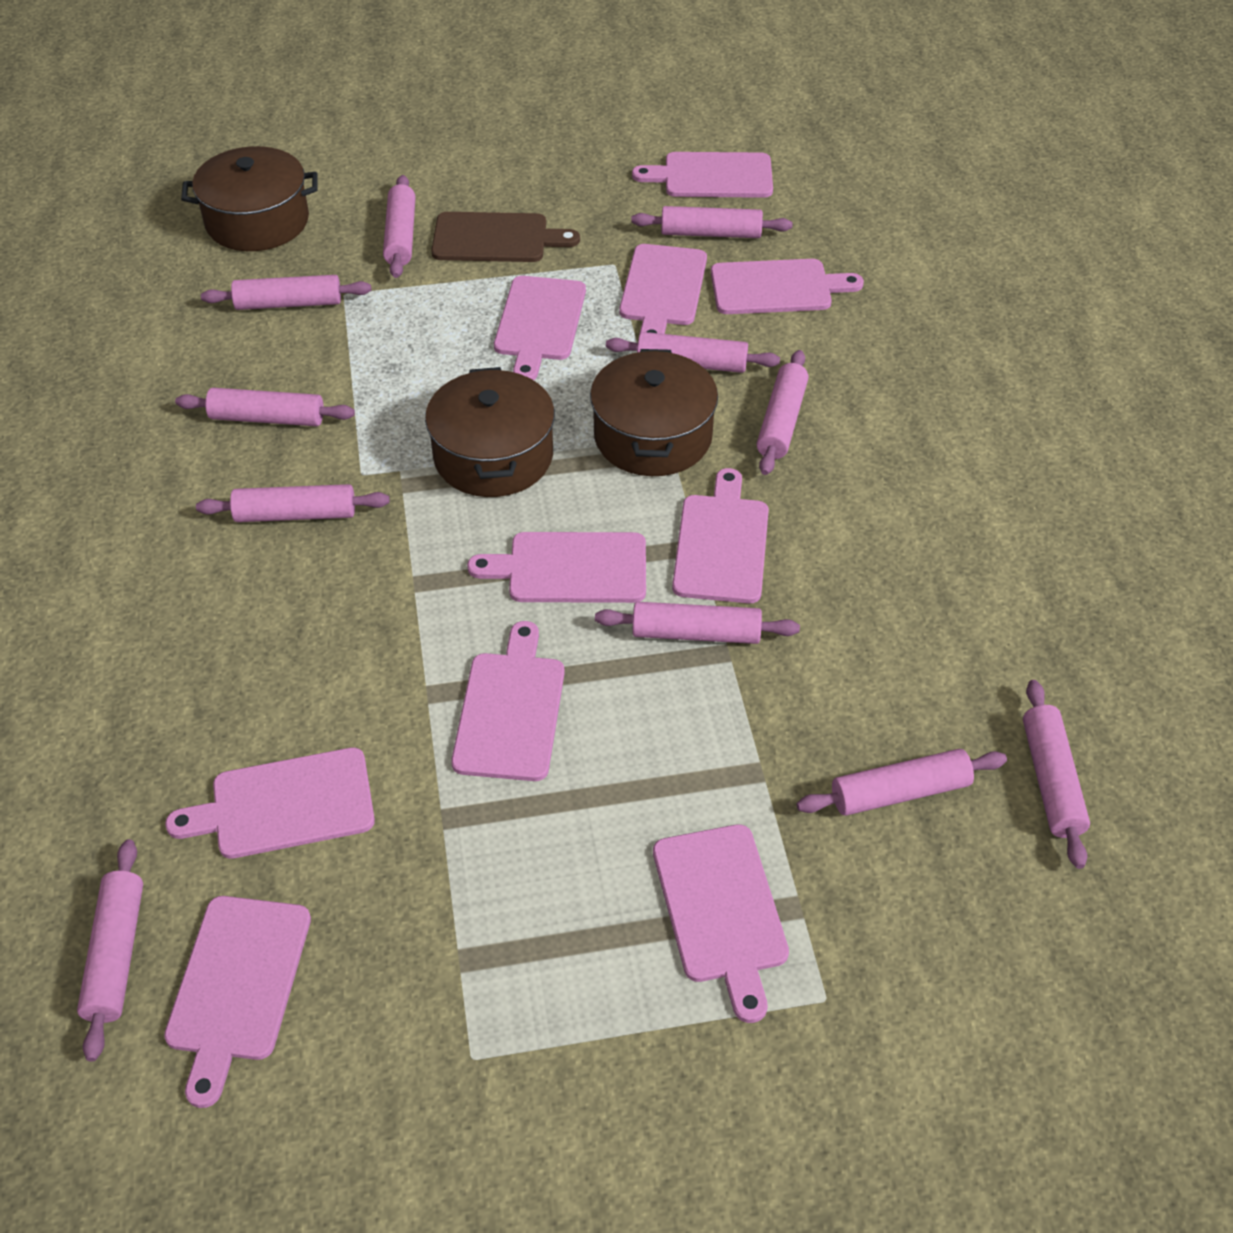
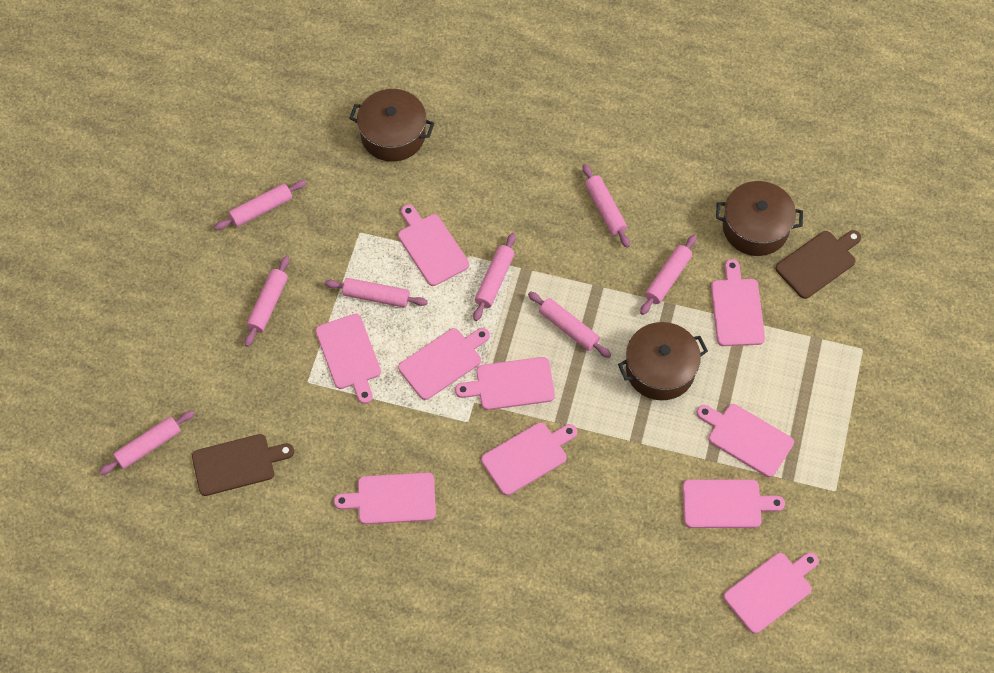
brown cutting board: 1 -> 2
pink rolling pin: 11 -> 8

